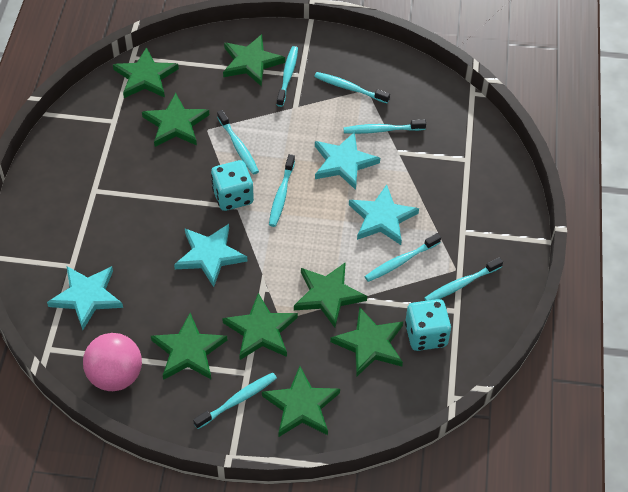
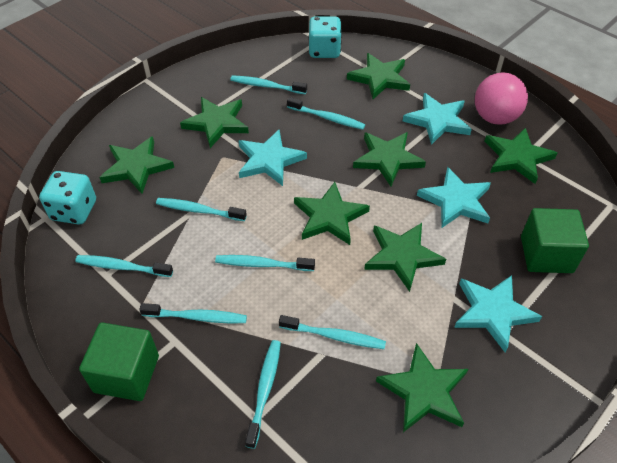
green cube: 0 -> 2

